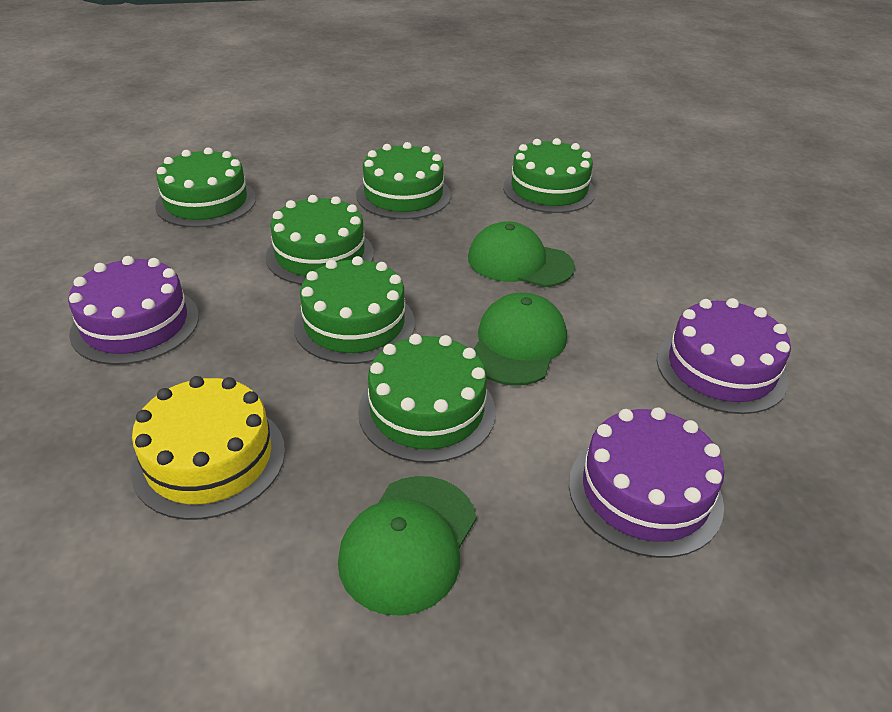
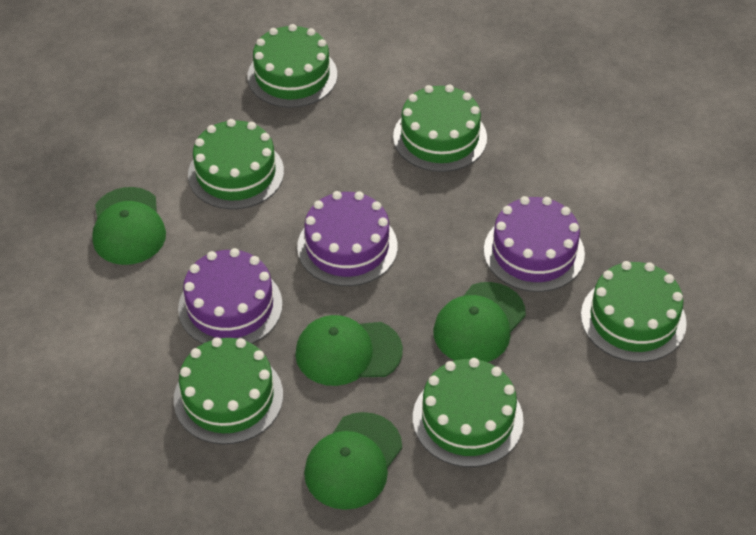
green cap: 3 -> 4
yellow cake: 1 -> 0

